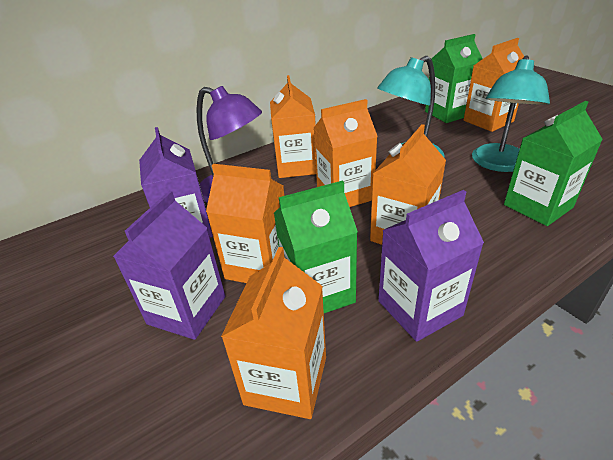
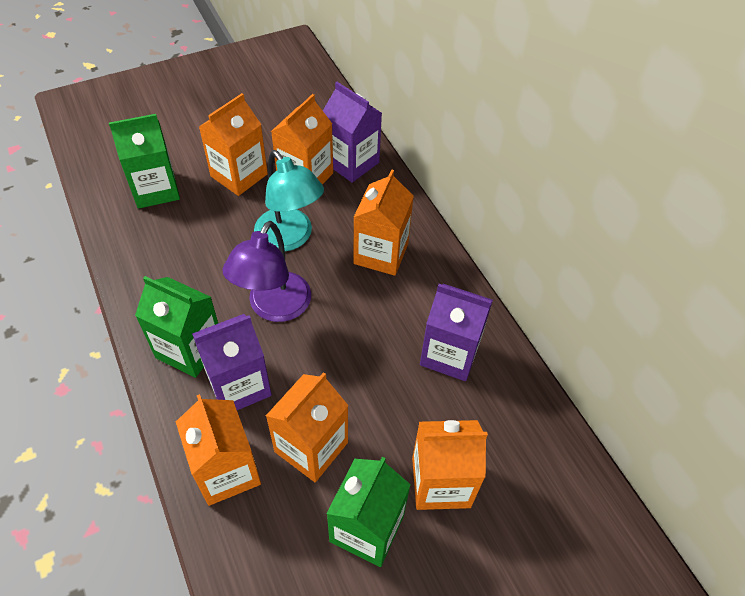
turquoise lamp: 2 -> 1

